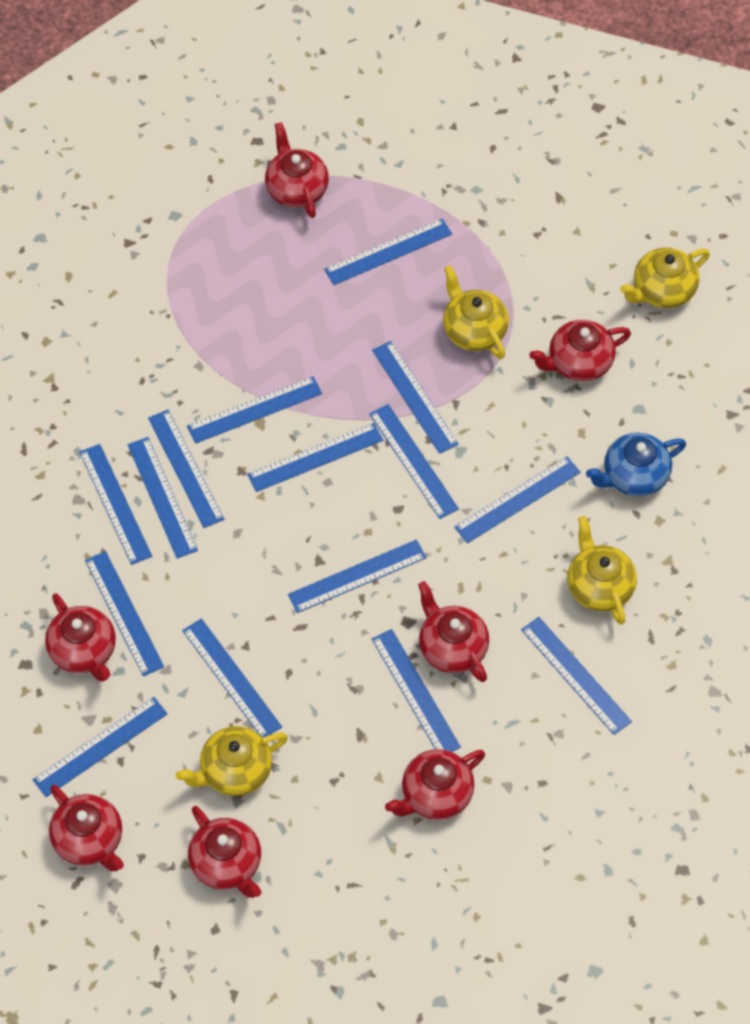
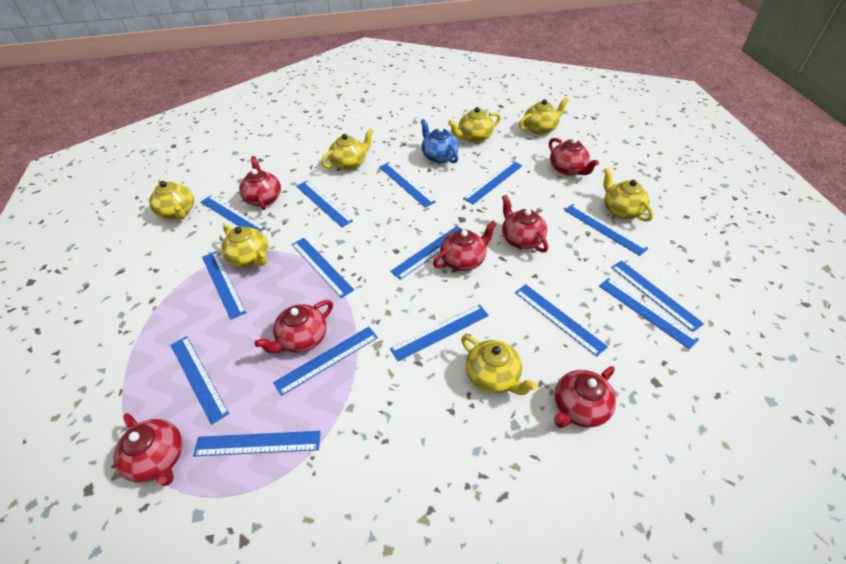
yellow teapot: 4 -> 7

